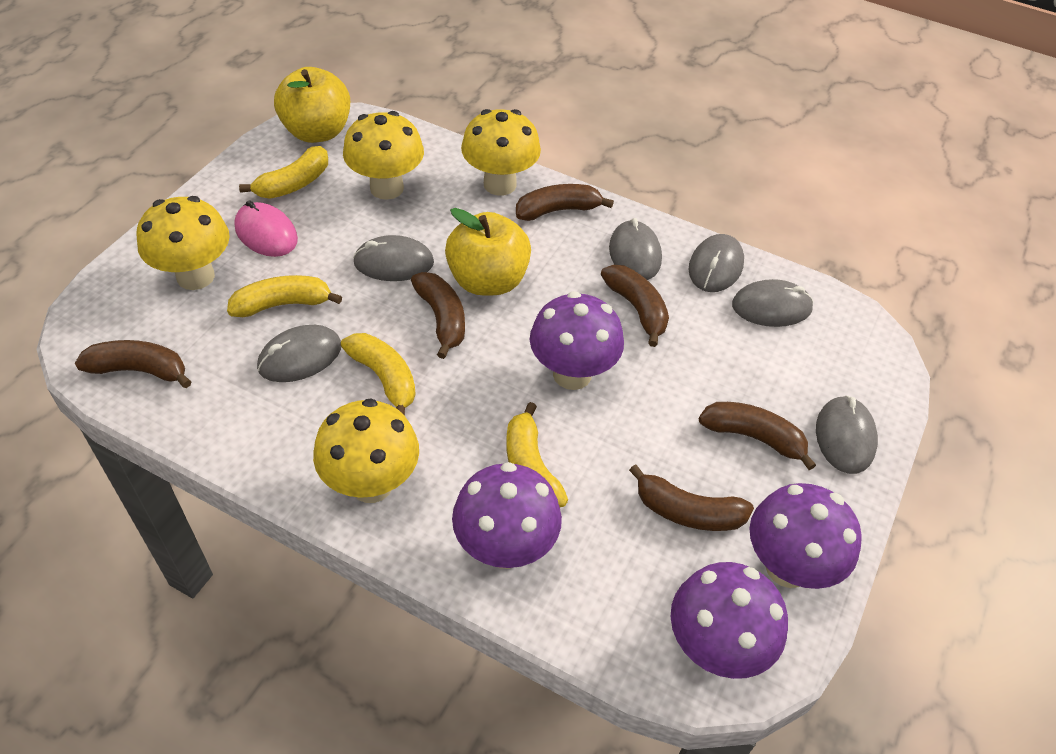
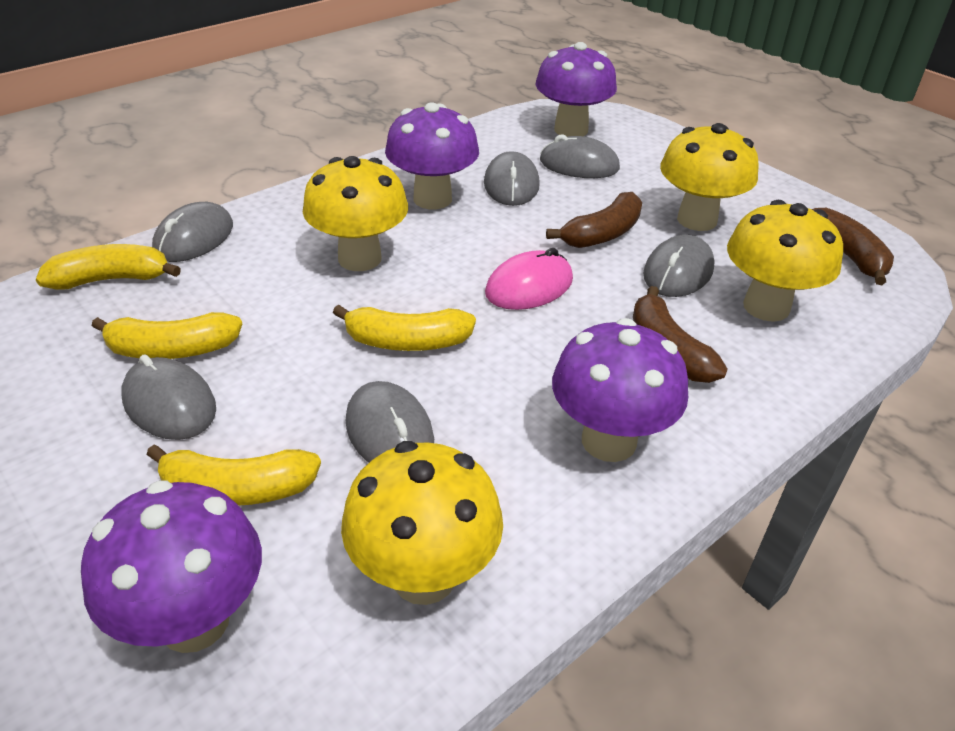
brown banana: 6 -> 3
yellow apple: 2 -> 0

